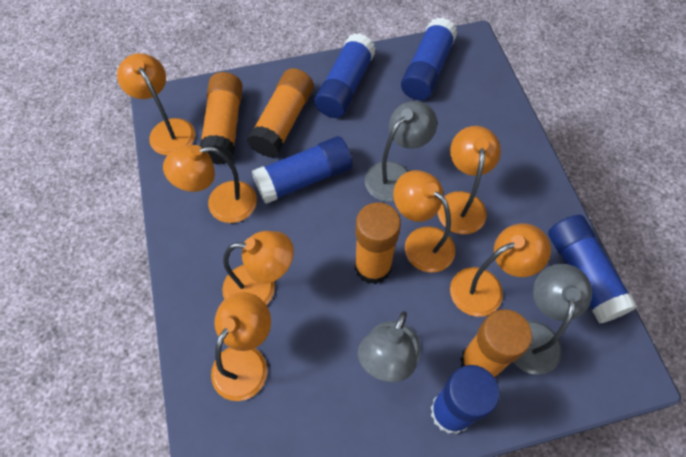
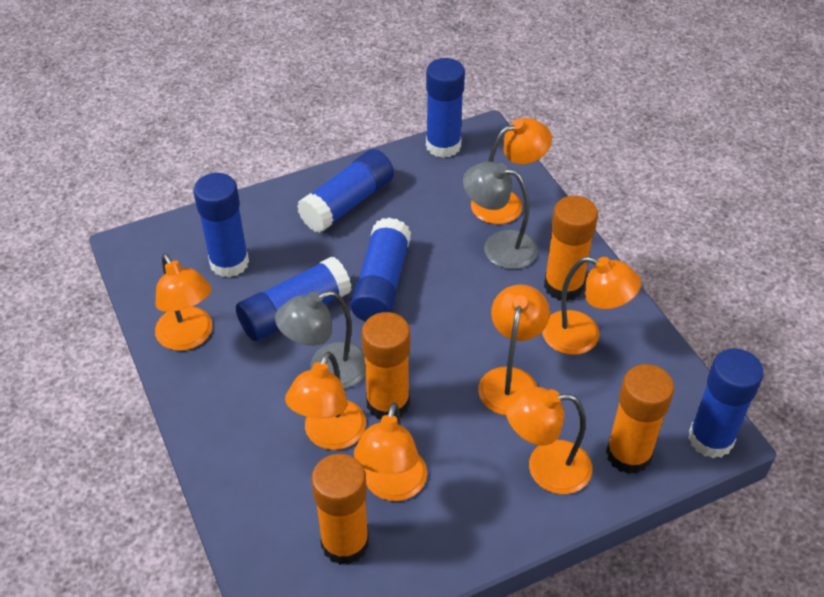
blue glue stick: 5 -> 6
grey lamp: 3 -> 2

